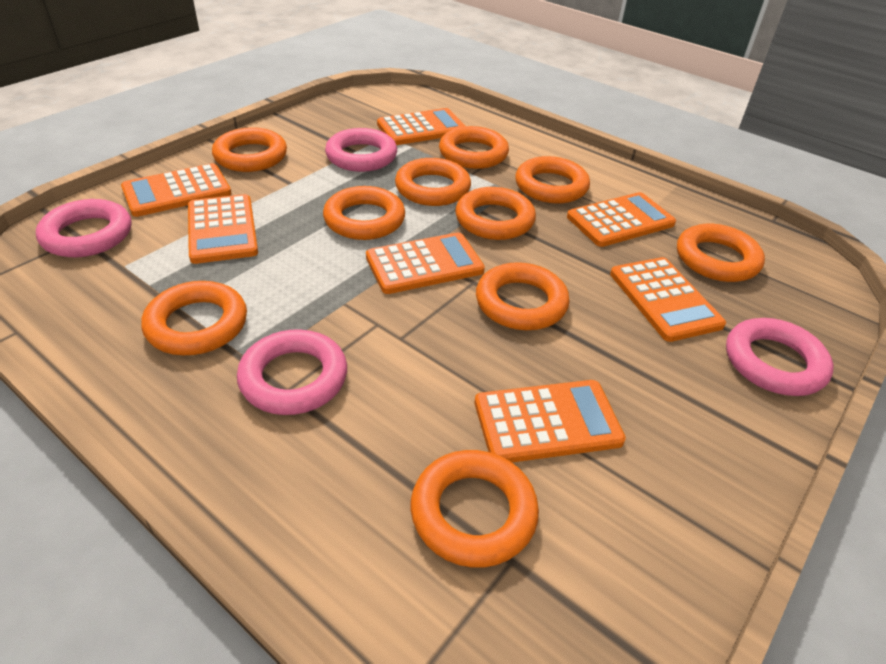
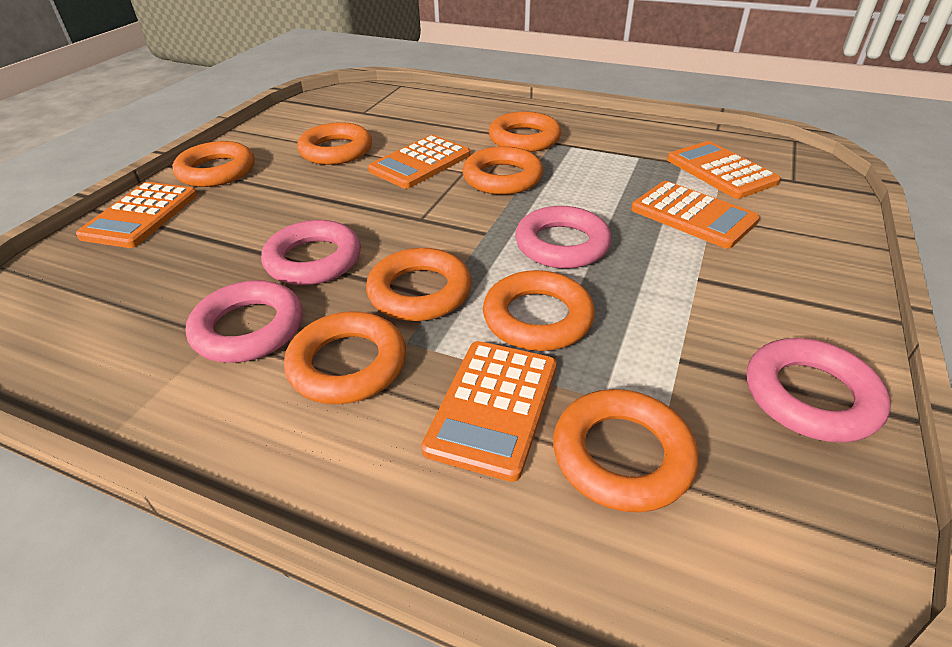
orange calculator: 7 -> 5
orange ring: 10 -> 8

